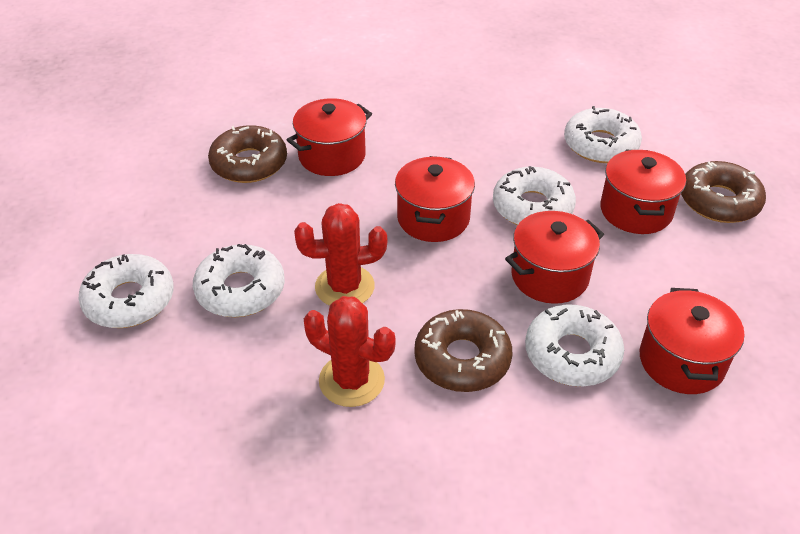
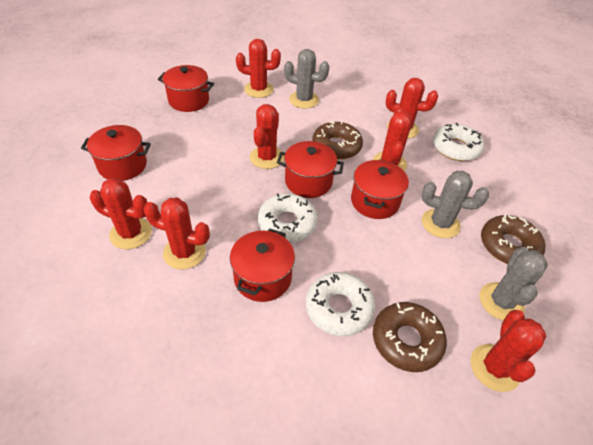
grey cactus: 0 -> 3
red cactus: 2 -> 7
white donut: 5 -> 3

